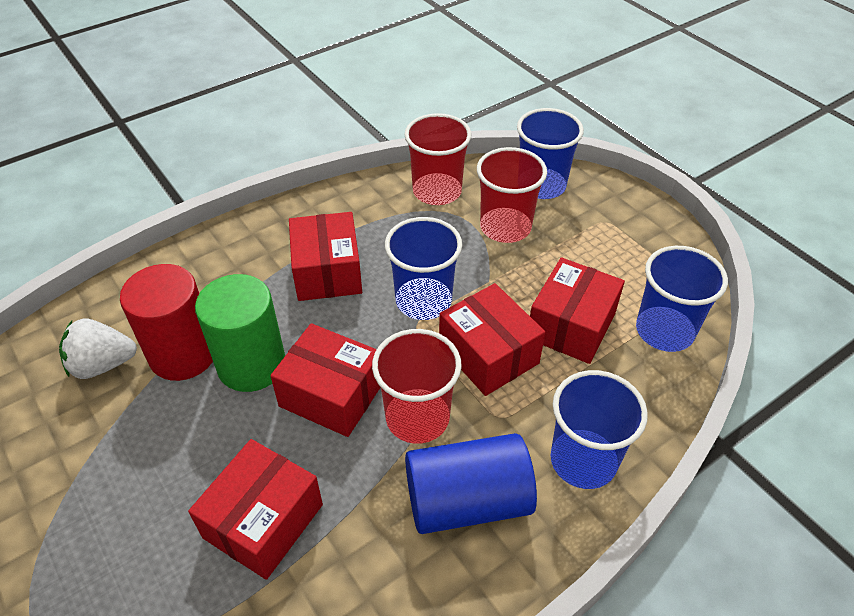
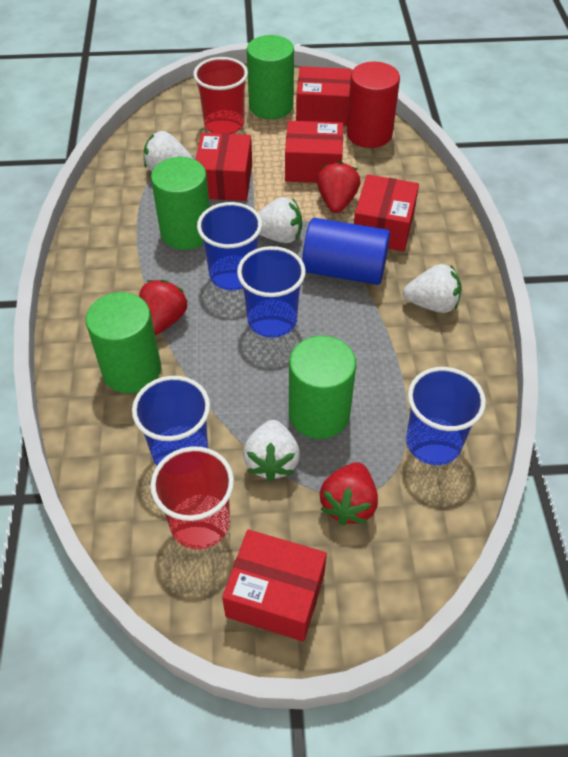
green cylinder: 1 -> 4
red cup: 3 -> 2
red strawberry: 0 -> 3
white strawberry: 1 -> 4

